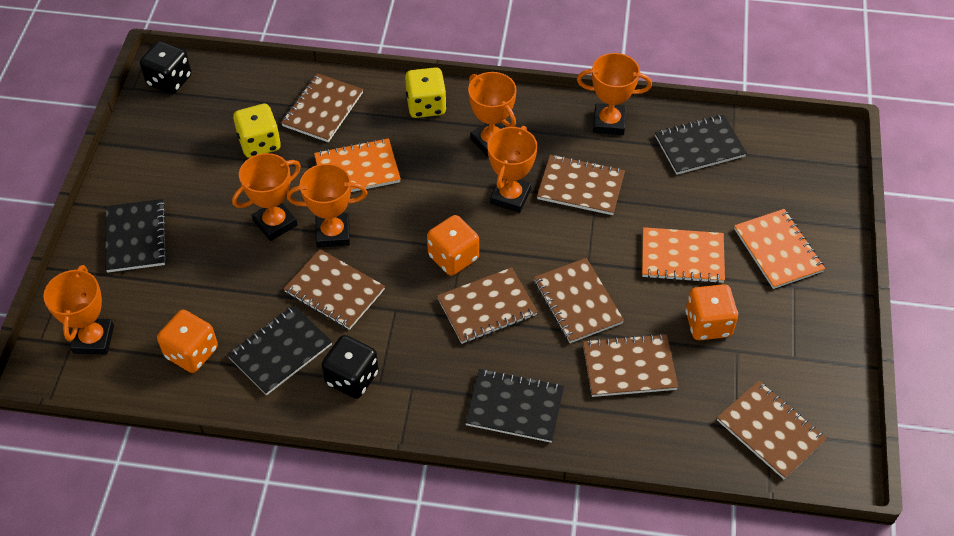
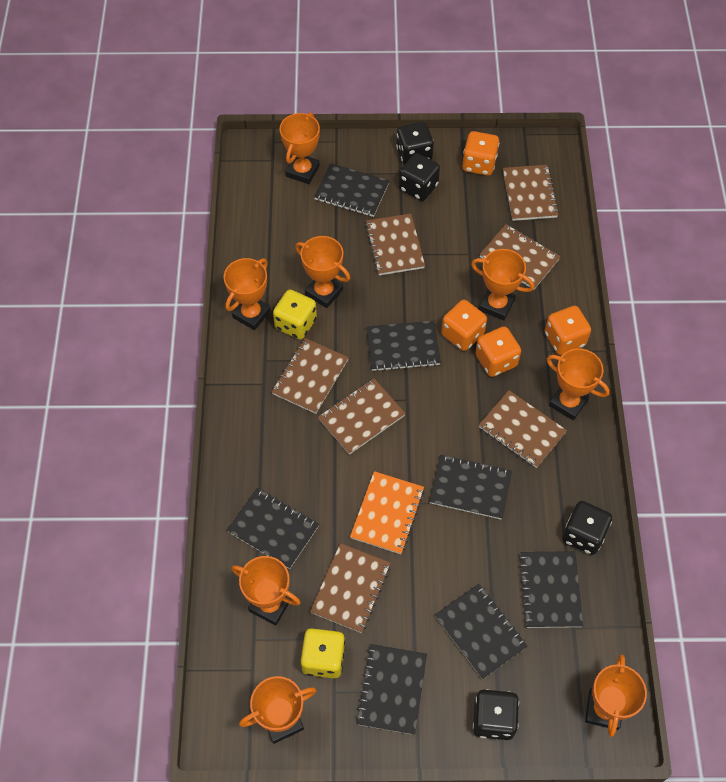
black dice: 2 -> 4
black notebook: 4 -> 7
orange dice: 3 -> 4
orange notebook: 3 -> 1
orange trophy: 6 -> 8

